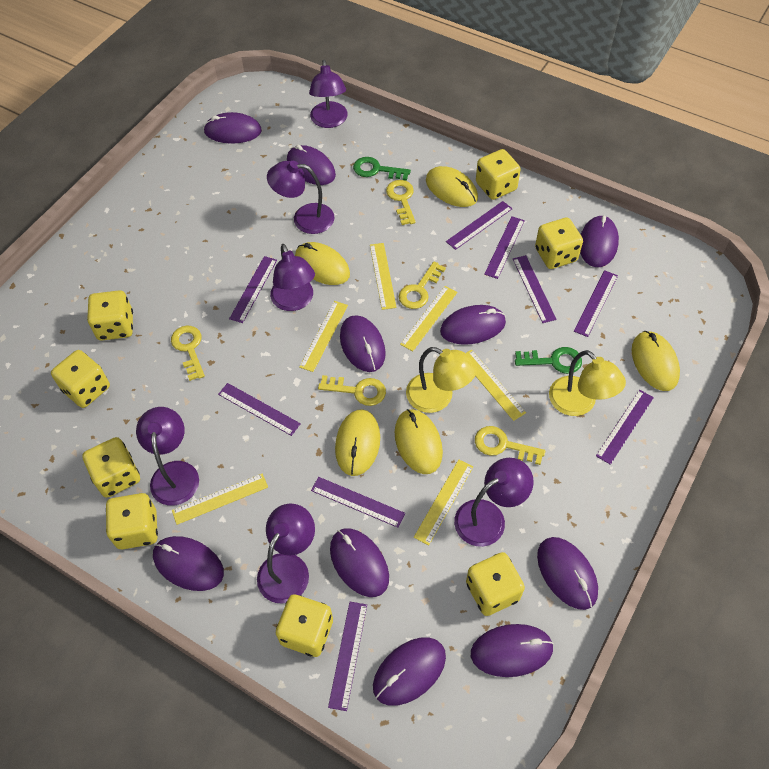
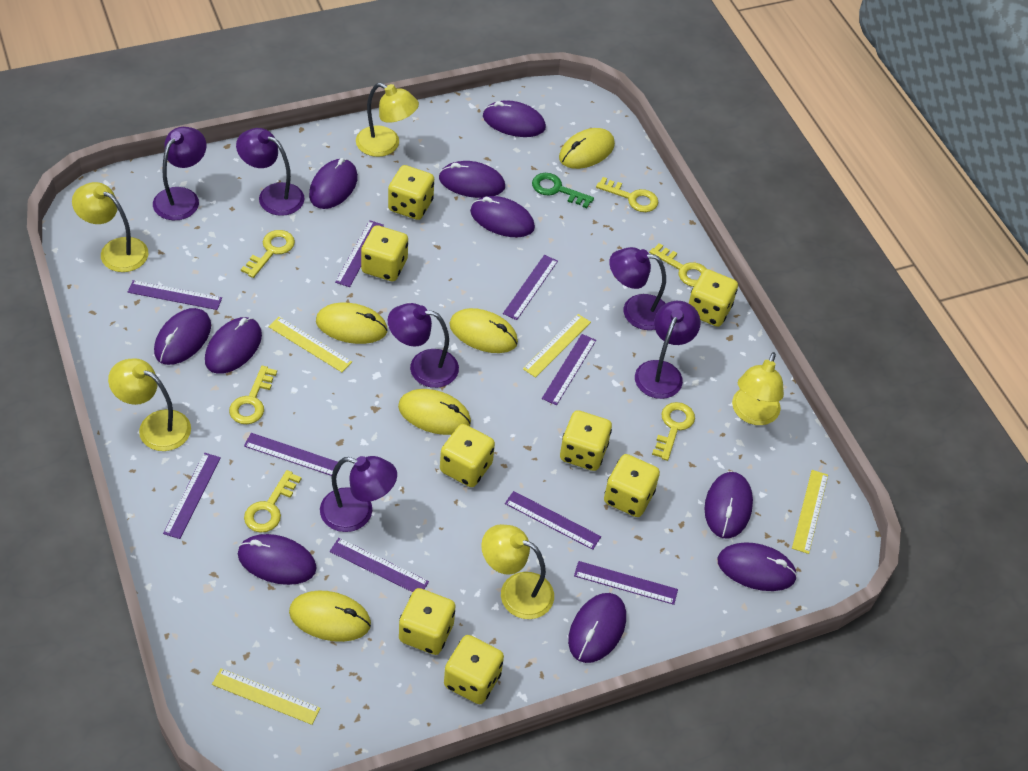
green key: 2 -> 1
yellow key: 5 -> 6
yellow lamp: 2 -> 5
yellow ruler: 6 -> 4

